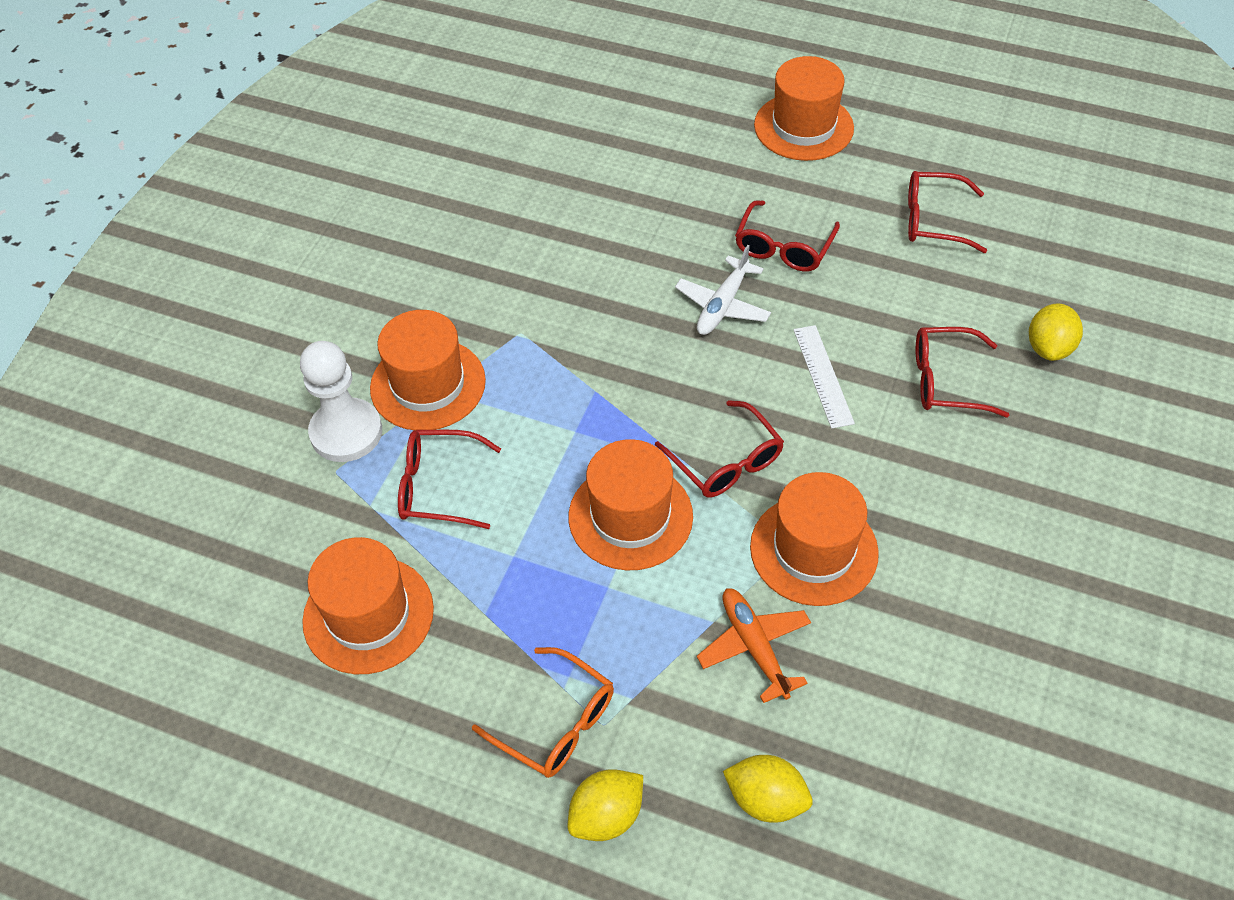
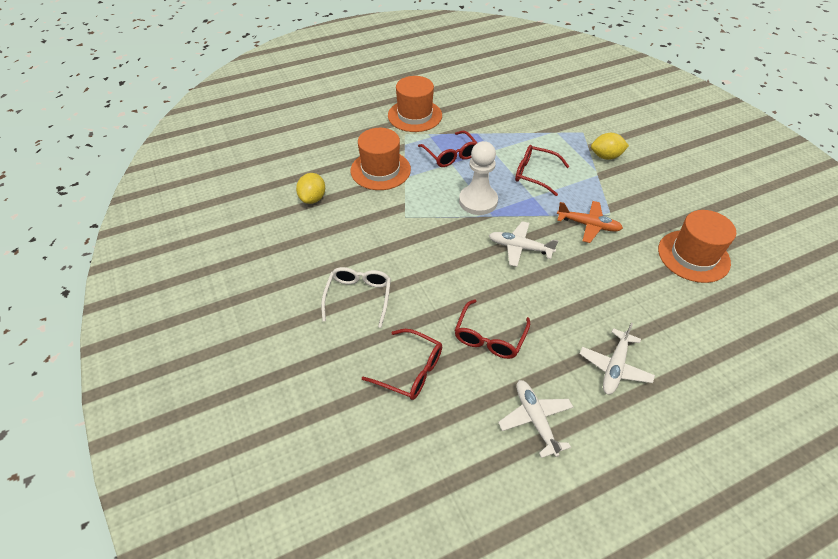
orange glasses: 1 -> 0
orange hat: 5 -> 3
red glasses: 5 -> 4
white glasses: 0 -> 1
white plane: 1 -> 3
white ruler: 1 -> 0
yellow lemon: 3 -> 2

